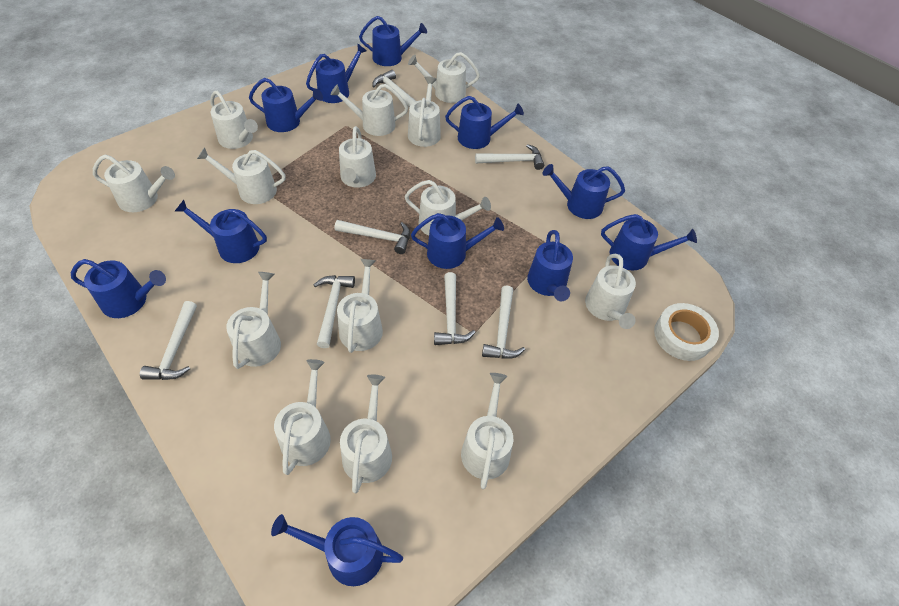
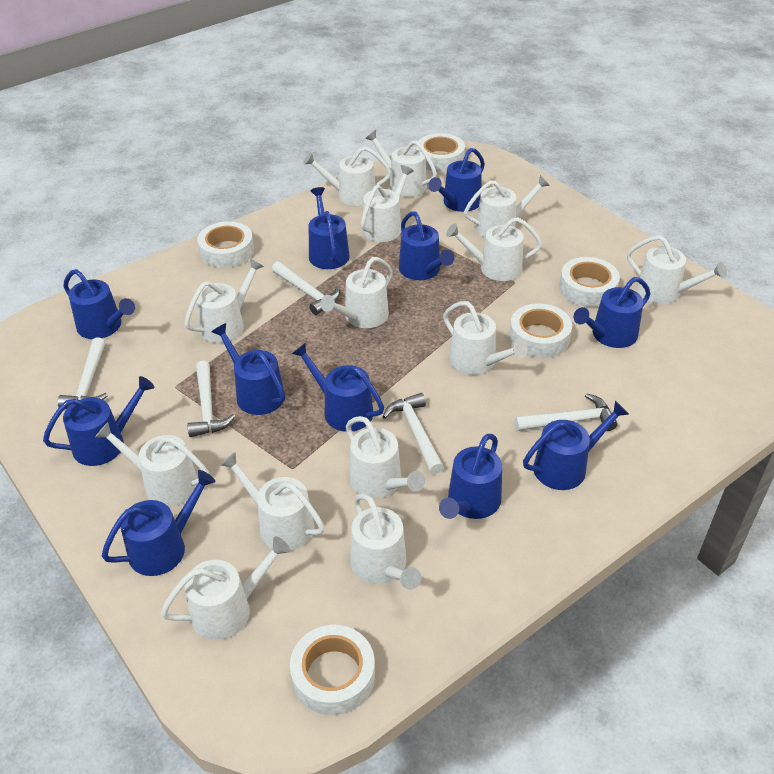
white hammer: 7 -> 5
white tape: 1 -> 5

